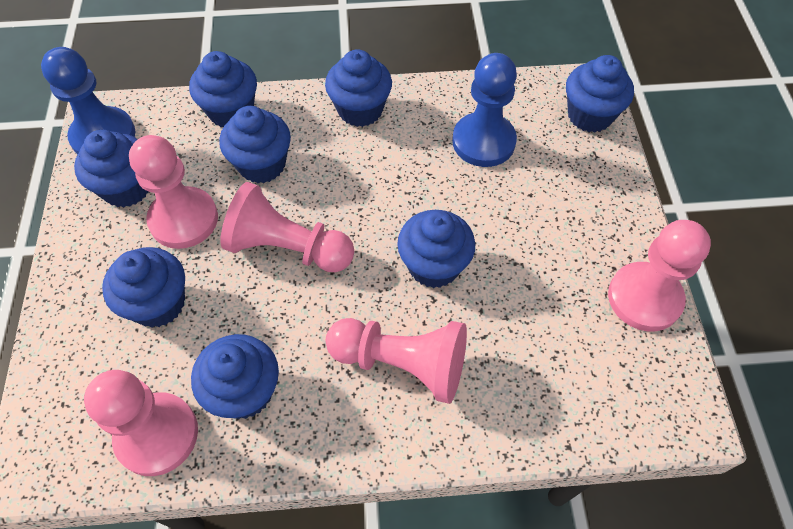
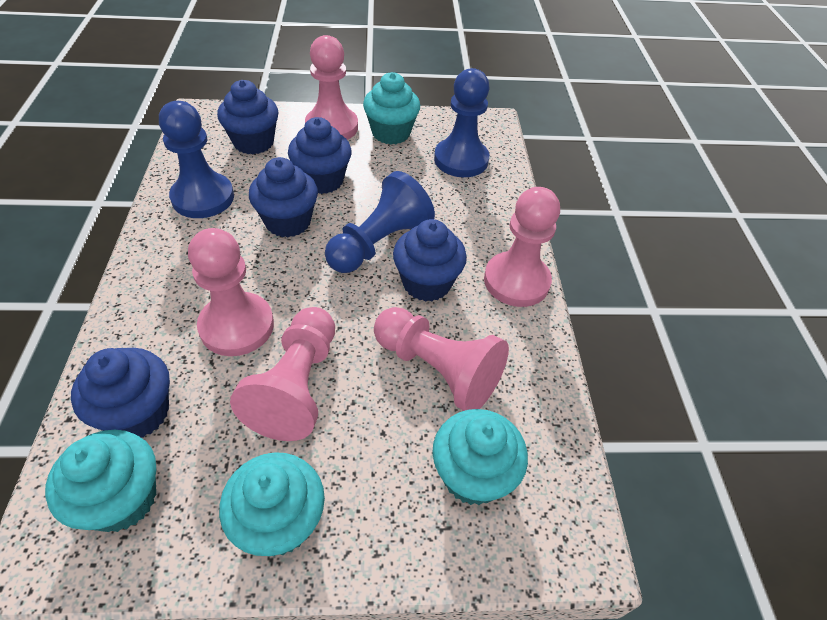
blue cupcake: 8 -> 5
blue pawn: 2 -> 3
turquoise cupcake: 0 -> 4

